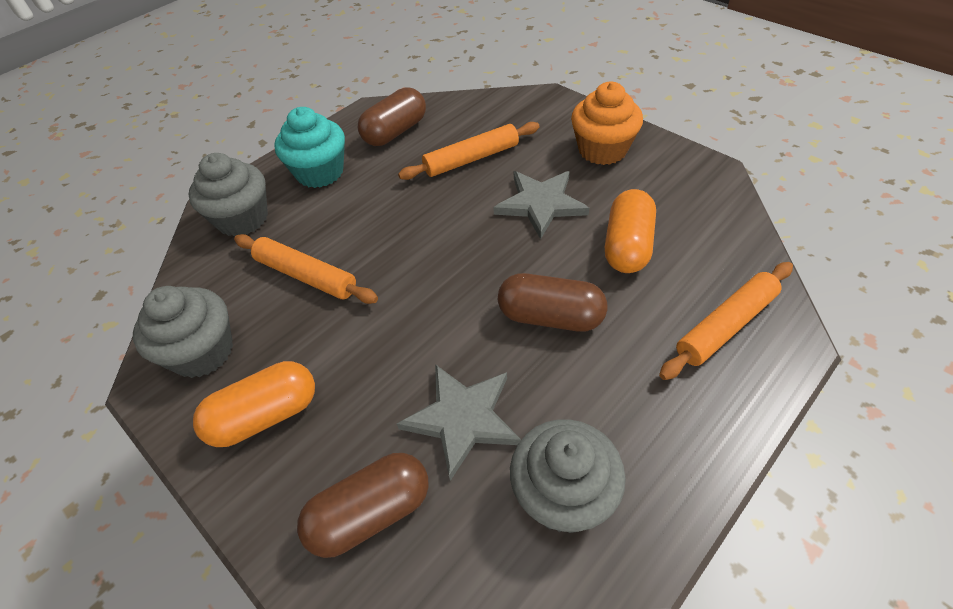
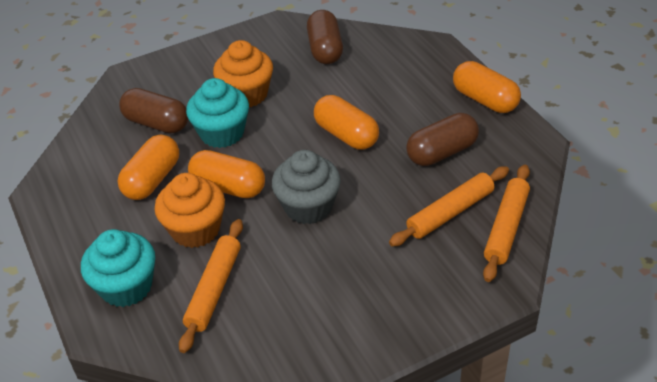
grey cupcake: 3 -> 1
grey star: 2 -> 0
orange capsule: 2 -> 4
orange cupcake: 1 -> 2
turquoise cupcake: 1 -> 2

